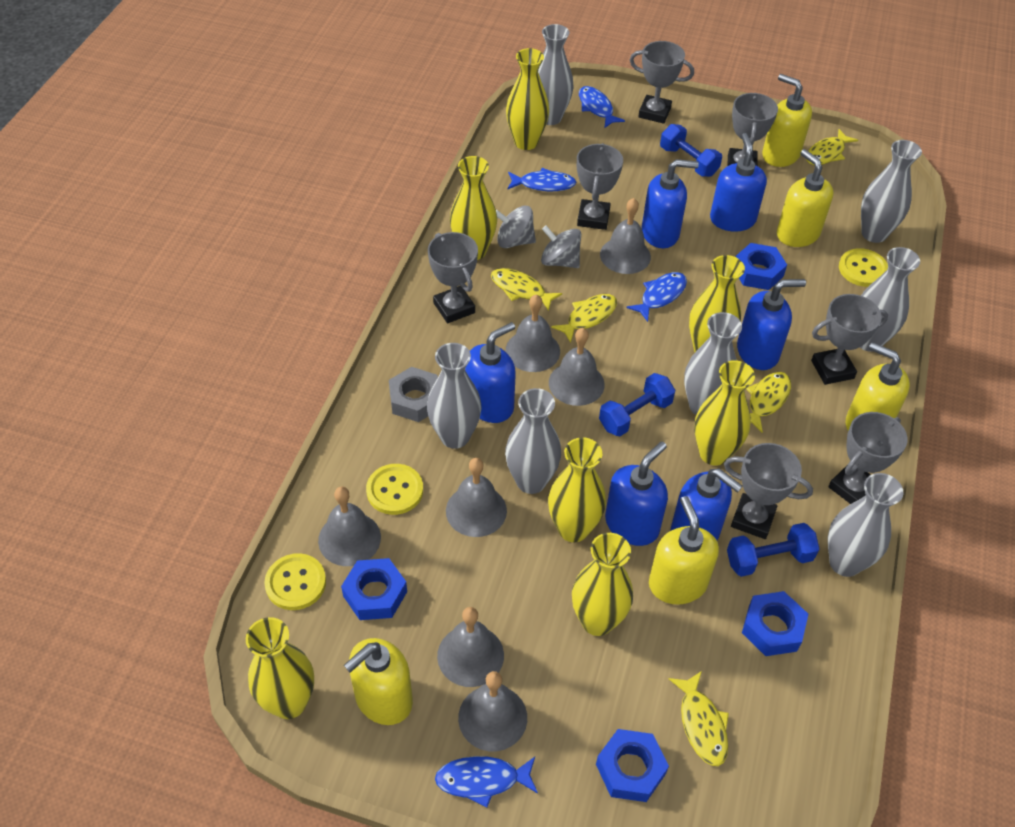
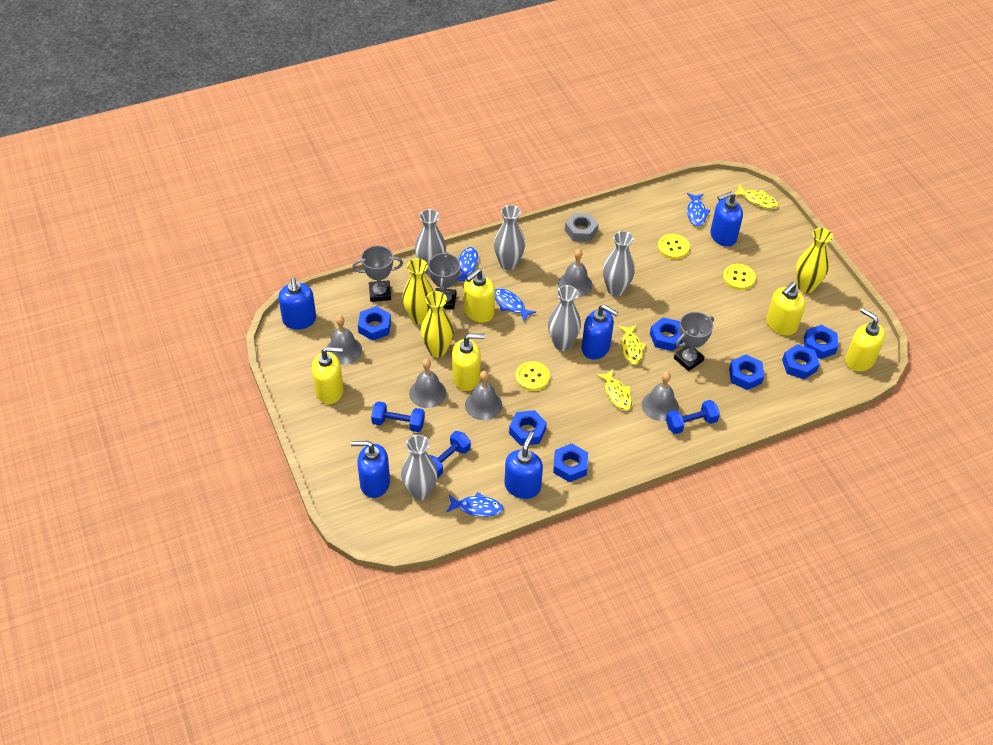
blue nut: 4 -> 7
blue soap dispenser: 6 -> 5
grey bell: 7 -> 5
grey spinning top: 2 -> 0
grey trophy: 7 -> 3
grey vase: 7 -> 5
yellow fish: 5 -> 3
yellow vase: 7 -> 3

